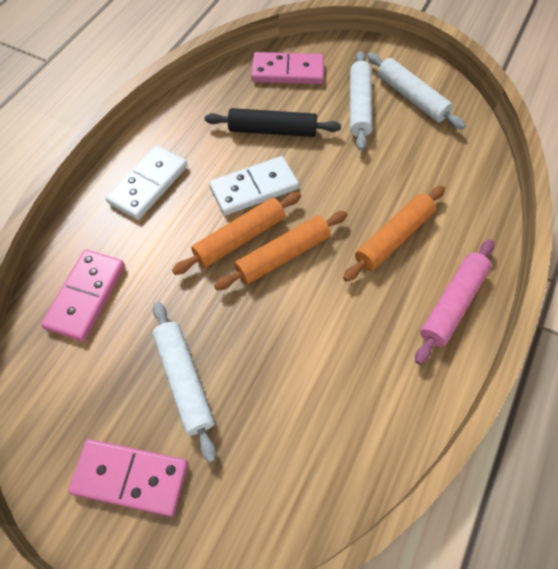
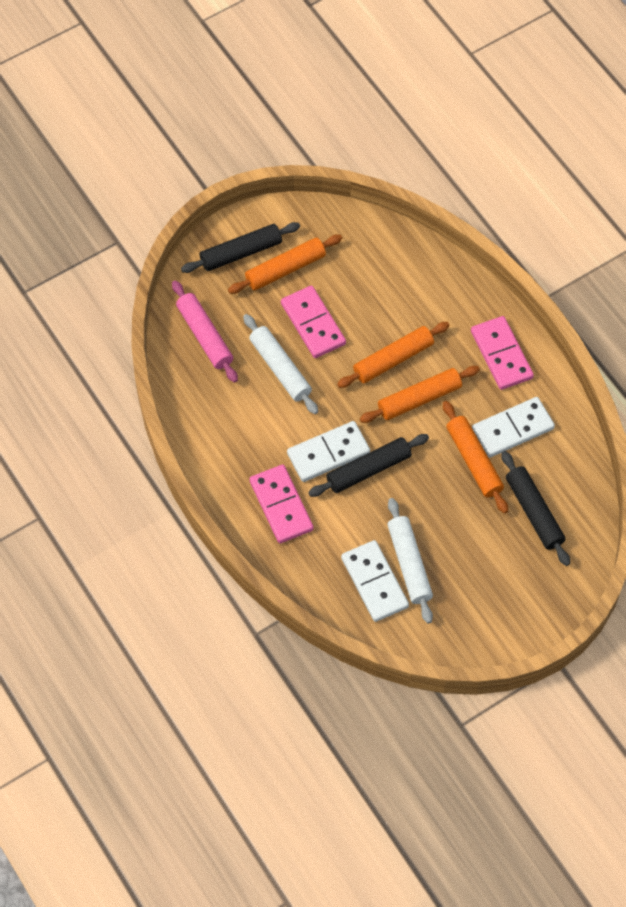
black rolling pin: 1 -> 3
orange rolling pin: 3 -> 4
white domino: 2 -> 3
white rolling pin: 3 -> 2

